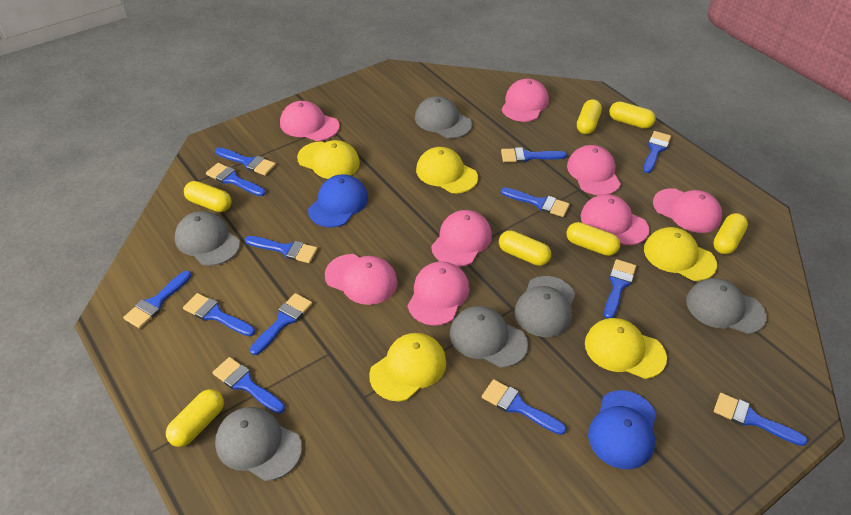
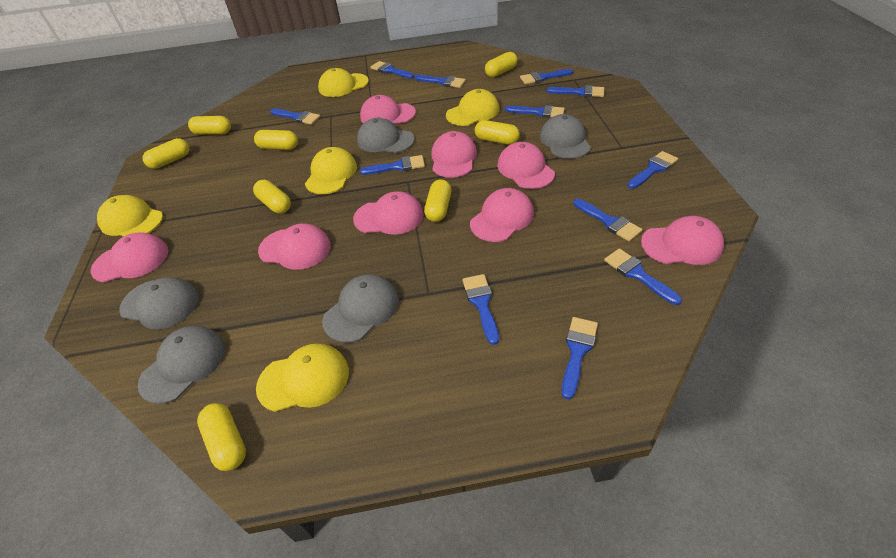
blue brush: 13 -> 12
blue cap: 2 -> 0
grey cap: 6 -> 5
yellow capsule: 7 -> 8

